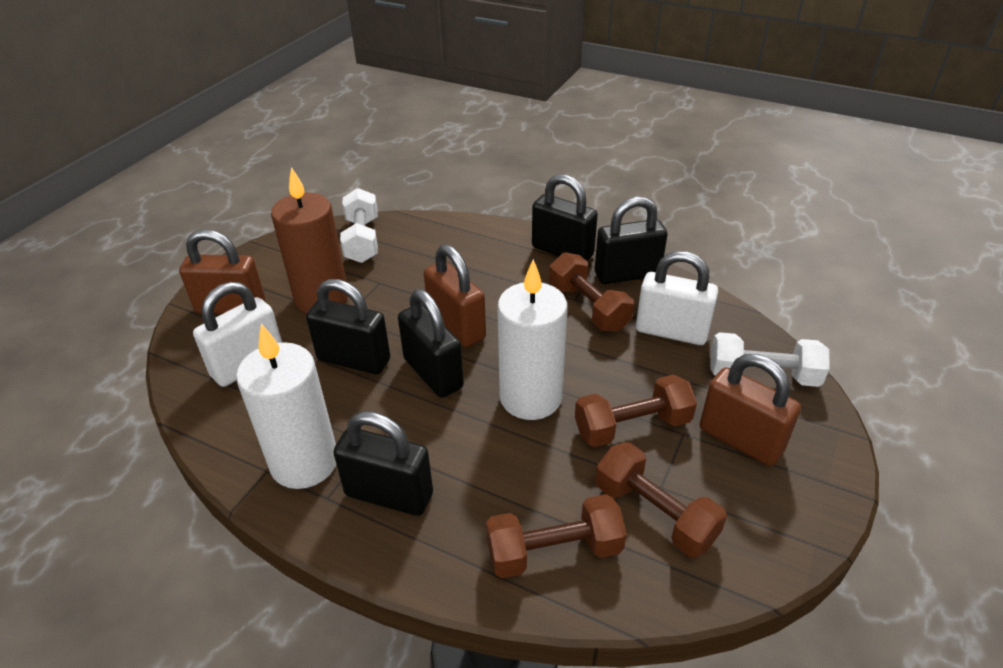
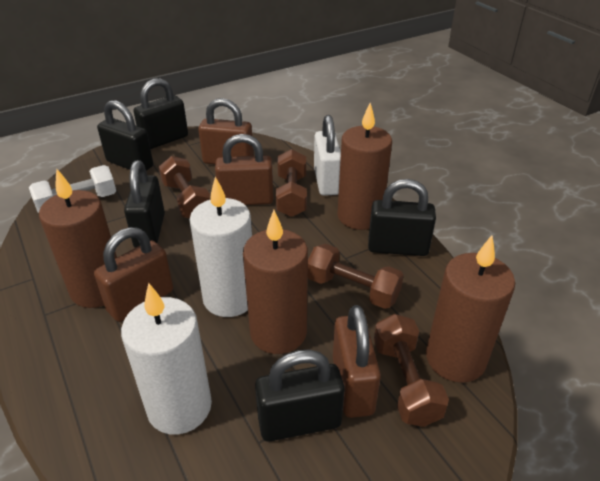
brown candle: 1 -> 4
brown padlock: 3 -> 4
white dumbbell: 2 -> 1
white padlock: 2 -> 1

